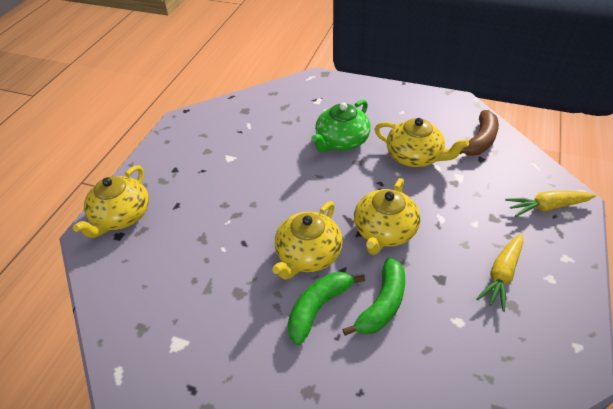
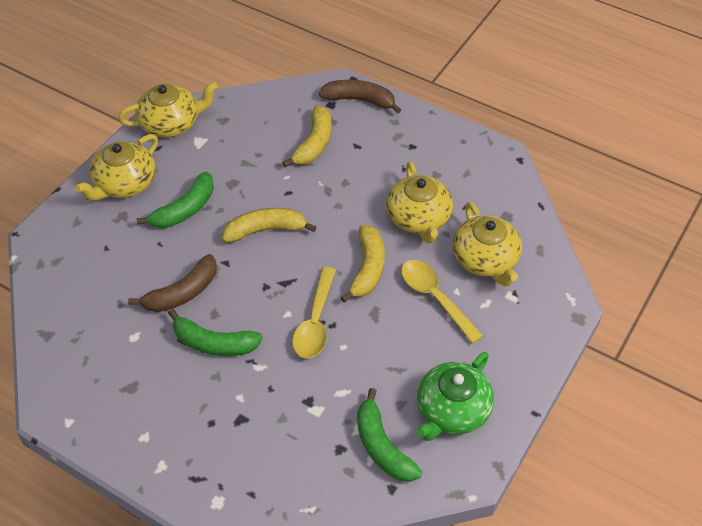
brown banana: 1 -> 2
green banana: 2 -> 3
yellow banana: 0 -> 3
yellow carrot: 2 -> 0
yellow spoon: 0 -> 2

